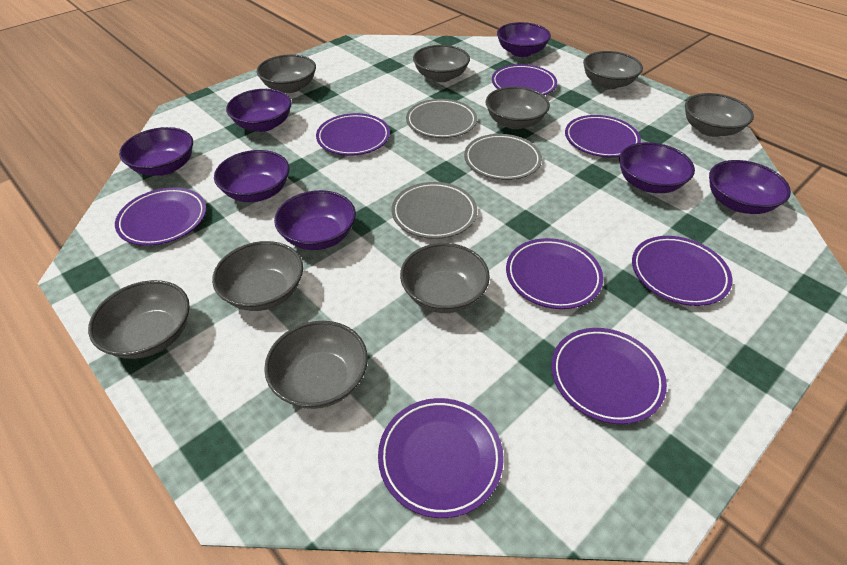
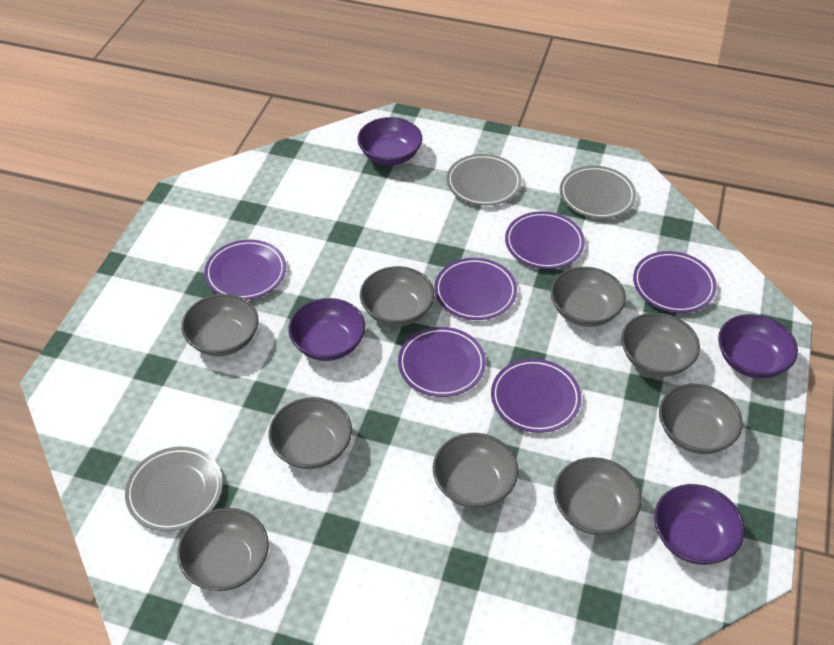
purple bowl: 7 -> 4
purple plate: 8 -> 6

